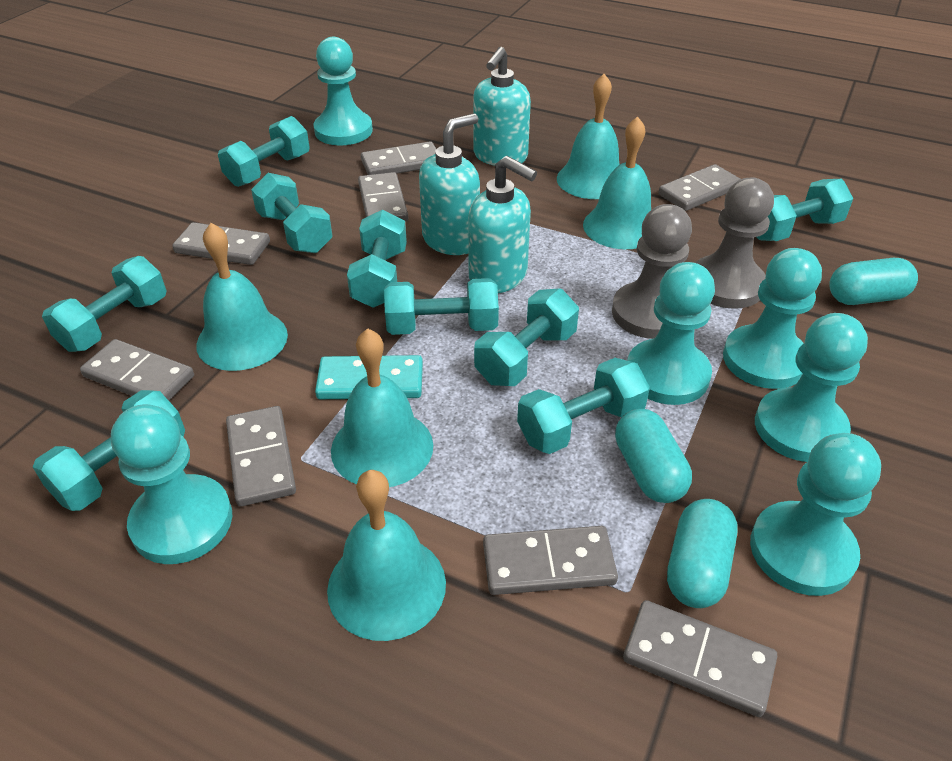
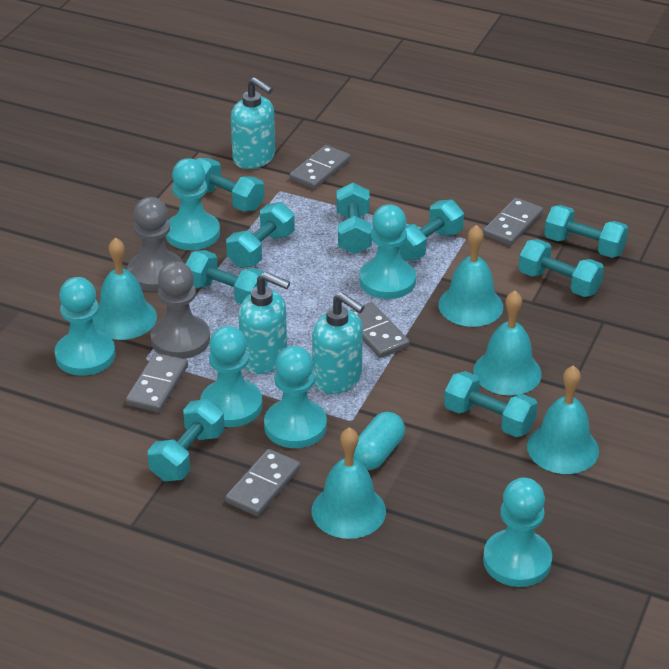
grey domino: 8 -> 5
turquoise capsule: 3 -> 1
turquoise domino: 1 -> 0

